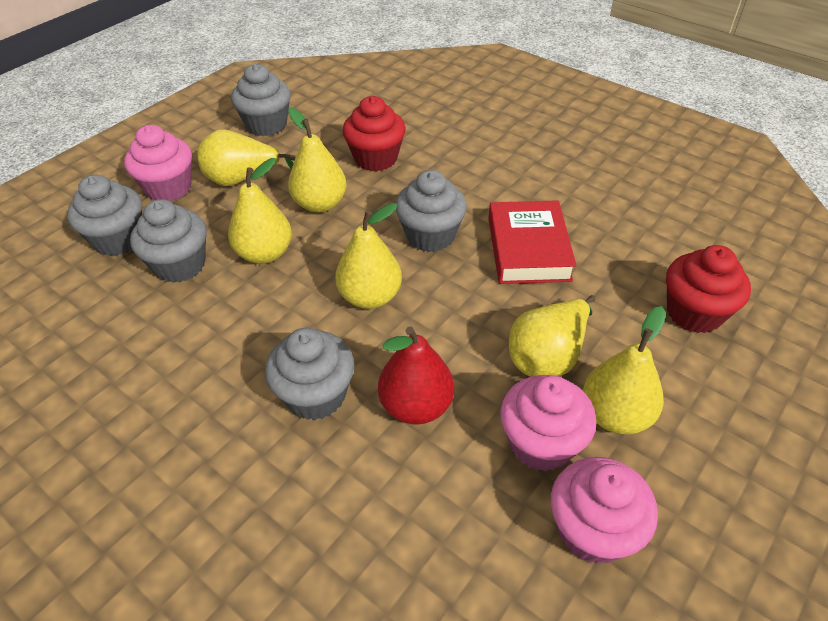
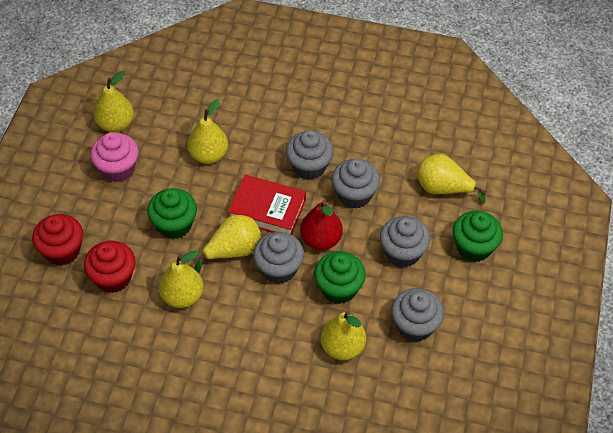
green cupcake: 0 -> 3
pink cupcake: 3 -> 1

